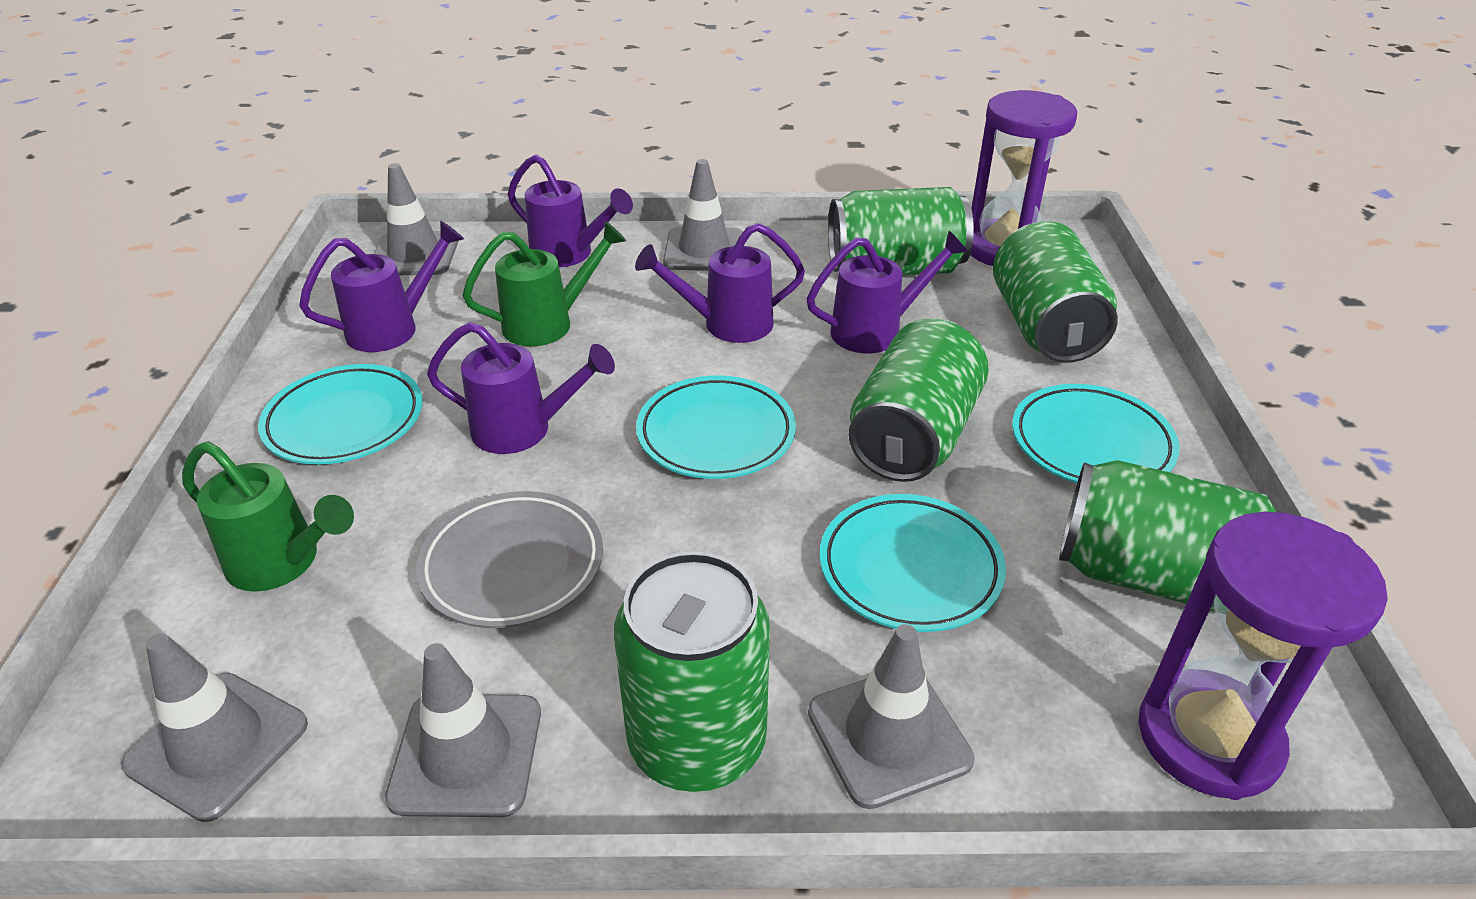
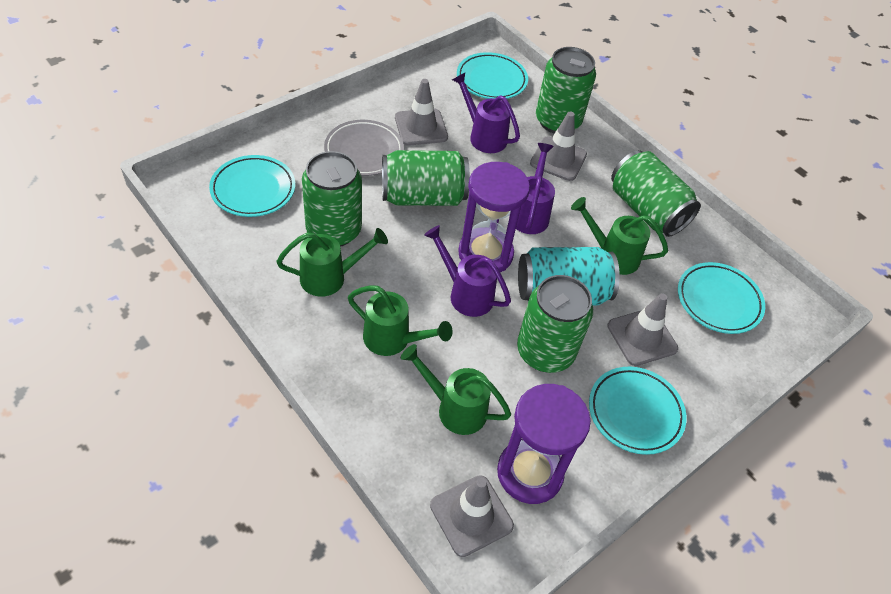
green watering can: 2 -> 4
grey traffic cone: 5 -> 4
purple watering can: 5 -> 3
turquoise can: 0 -> 1

